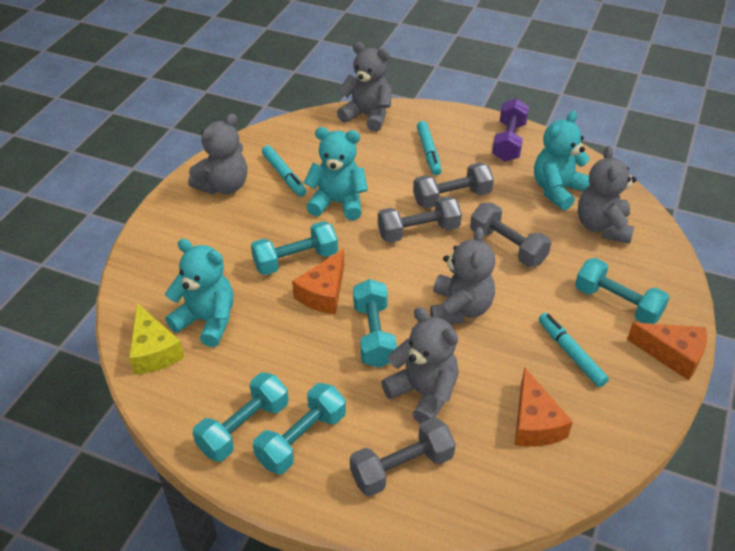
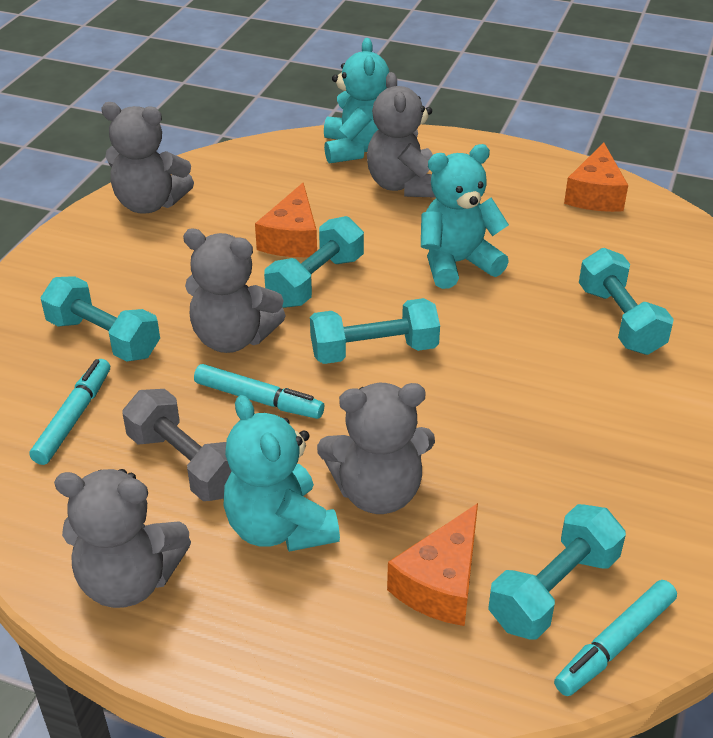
grey dumbbell: 4 -> 1
purple dumbbell: 1 -> 0
yellow cheese: 1 -> 0

